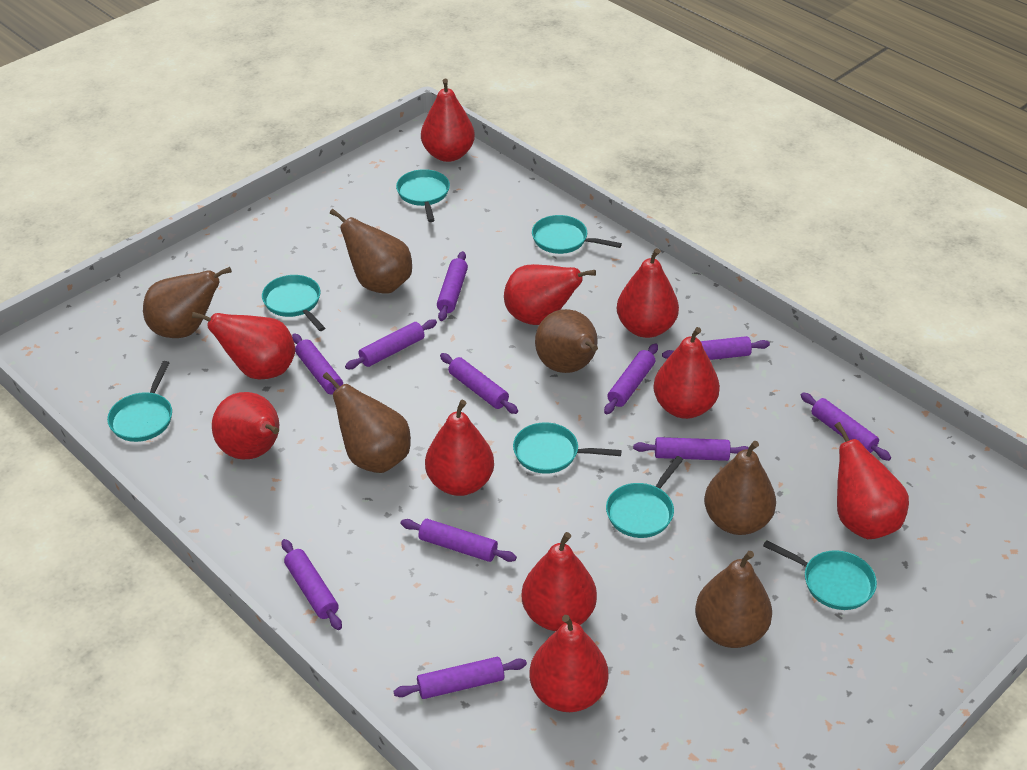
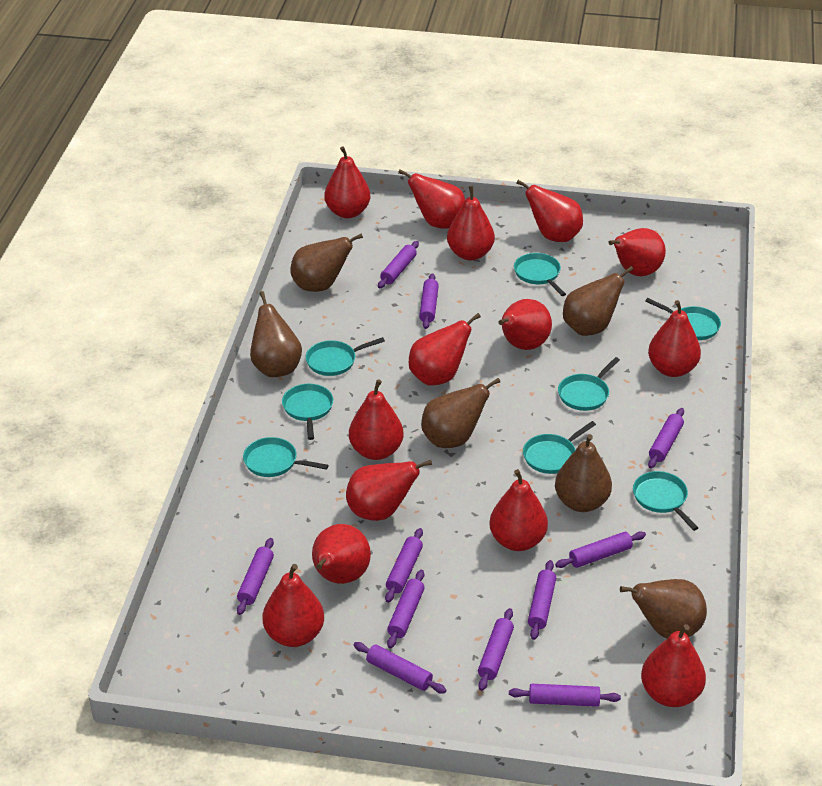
red pear: 10 -> 14
turquoise pan: 7 -> 8

